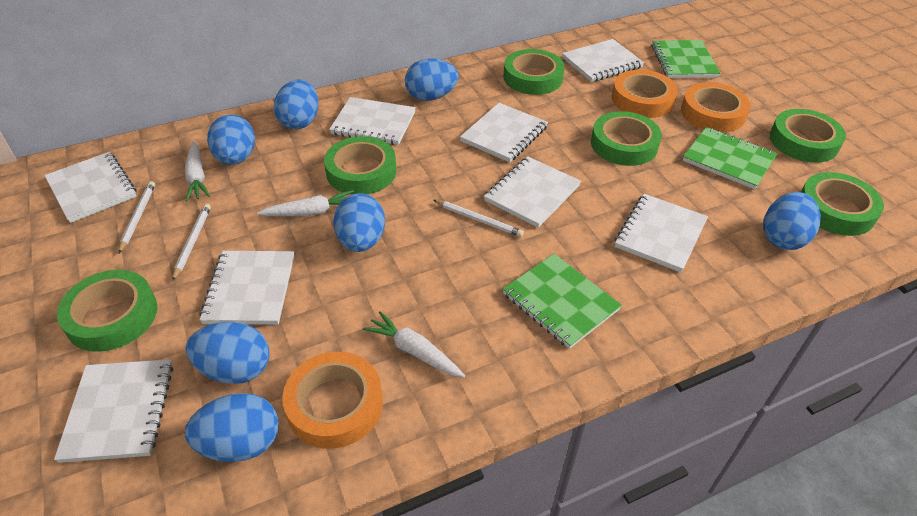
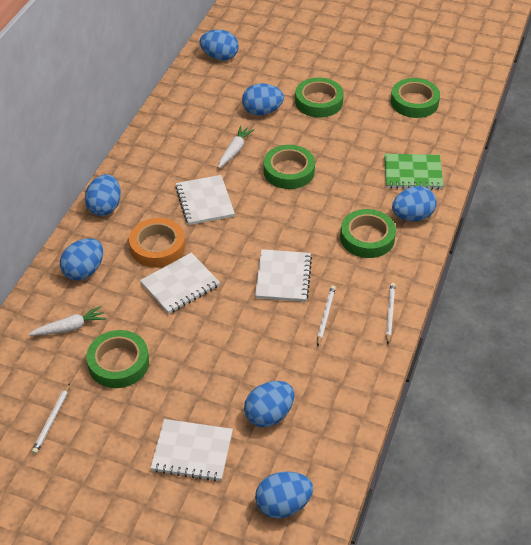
green notebook: 3 -> 1
green tape: 6 -> 5
orange tape: 3 -> 1
white carrot: 3 -> 2
white notebook: 8 -> 4

